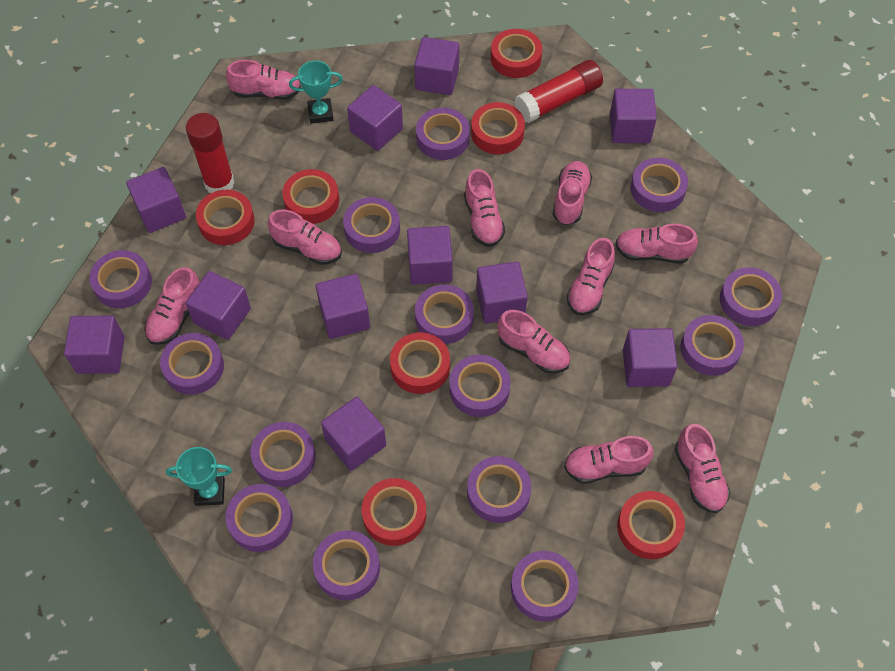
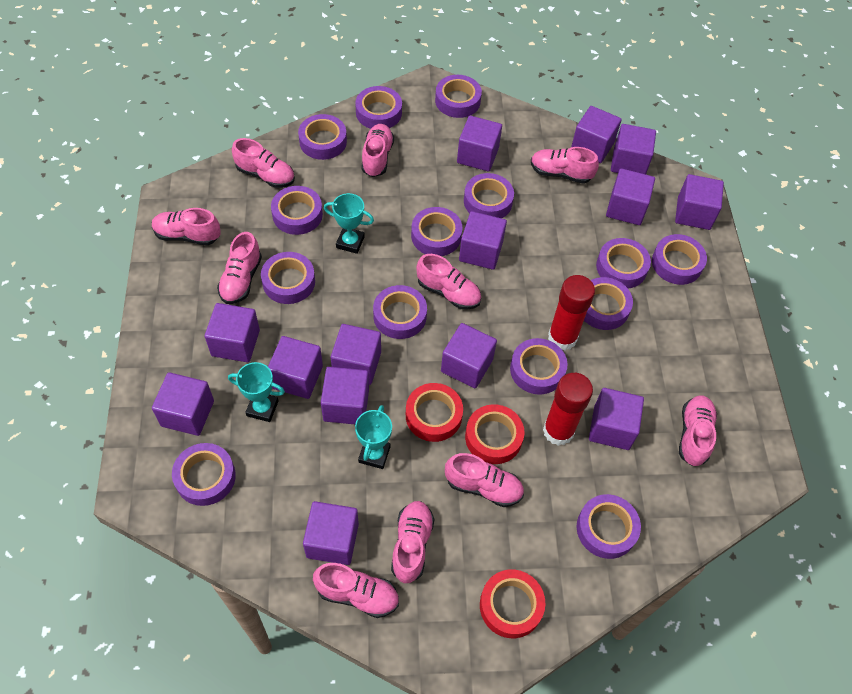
purple cube: 11 -> 14
red tape: 7 -> 3
turquoise trophy: 2 -> 3

